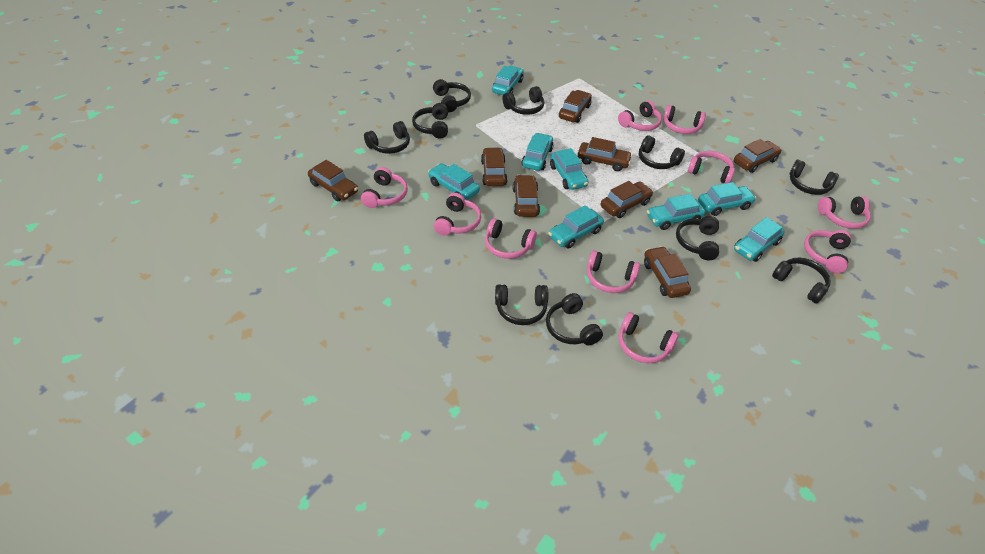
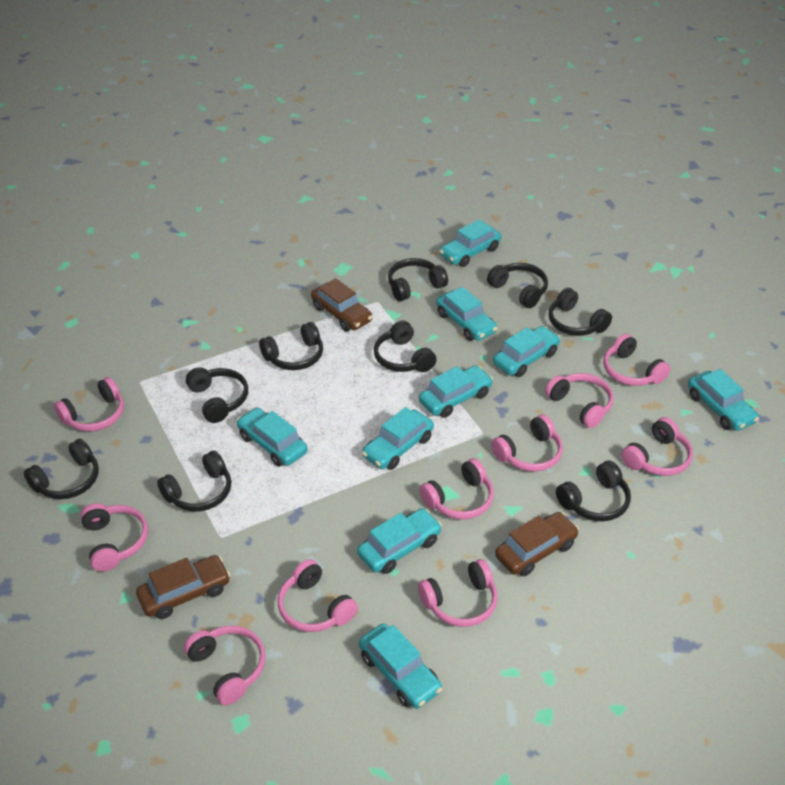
black headphones: 10 -> 9
brown car: 8 -> 3
turquoise car: 8 -> 9

